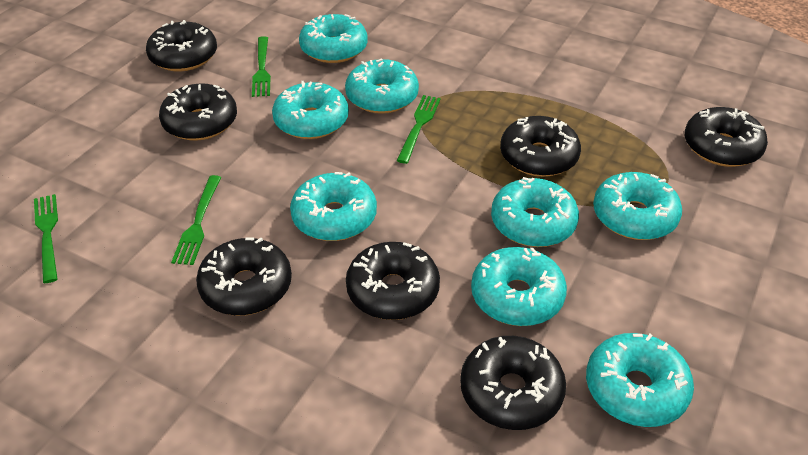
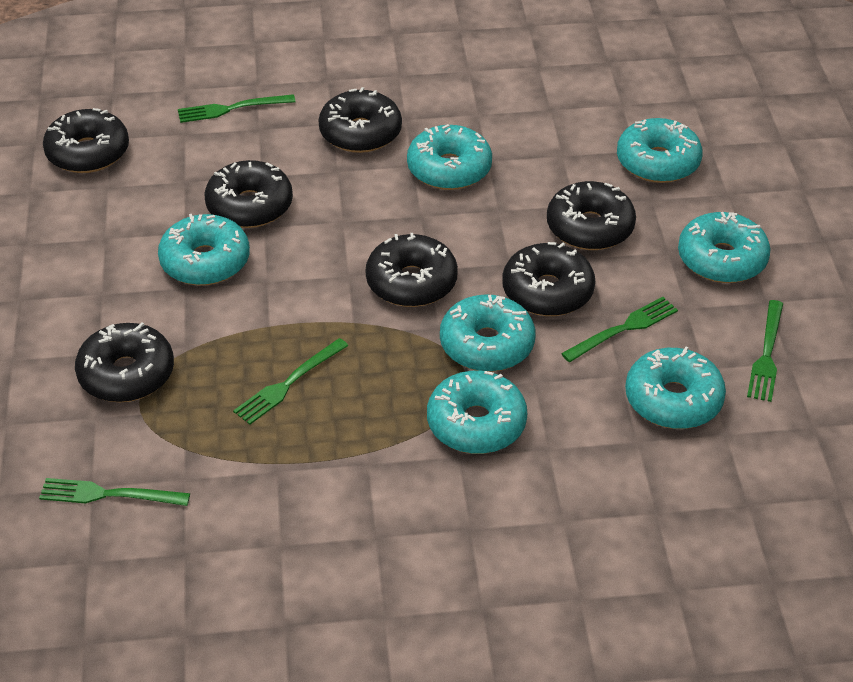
green fork: 4 -> 5
turquoise donut: 8 -> 7

